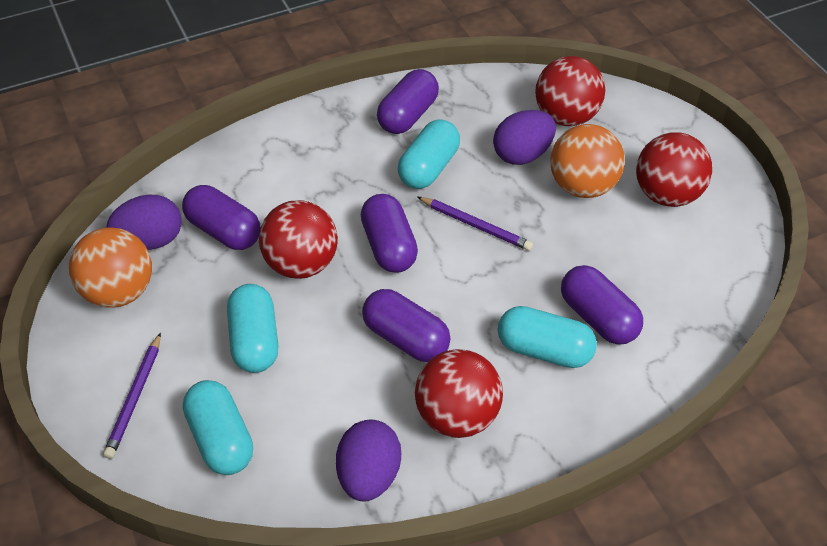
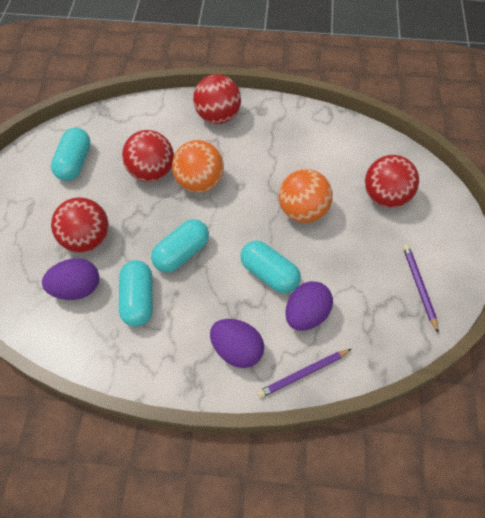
purple capsule: 5 -> 0

